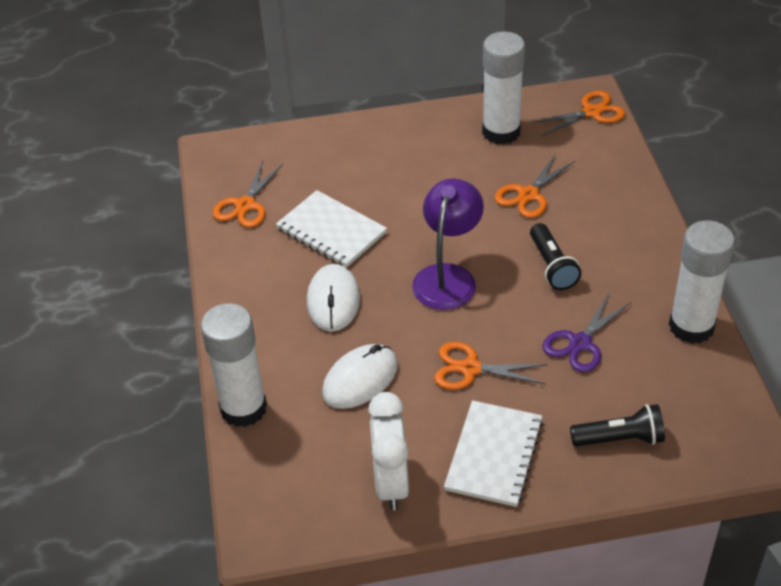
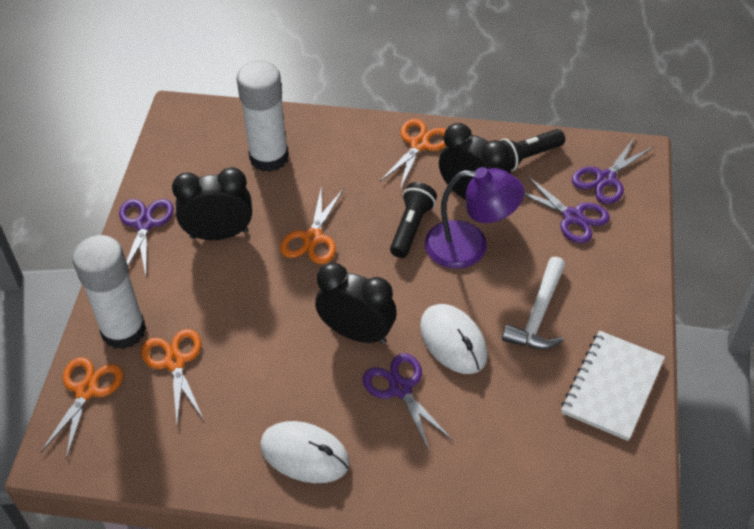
black clock: 0 -> 3
purple scissors: 1 -> 4
white clock: 1 -> 0
white glue stick: 3 -> 2
white hammer: 0 -> 1
white notebook: 2 -> 1

